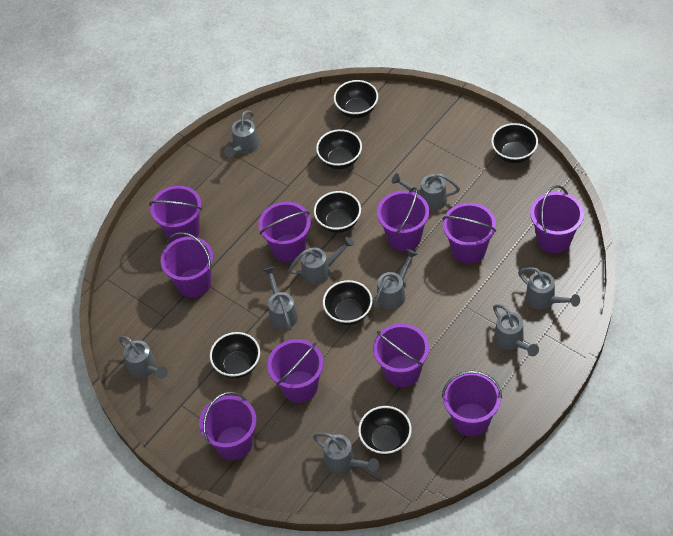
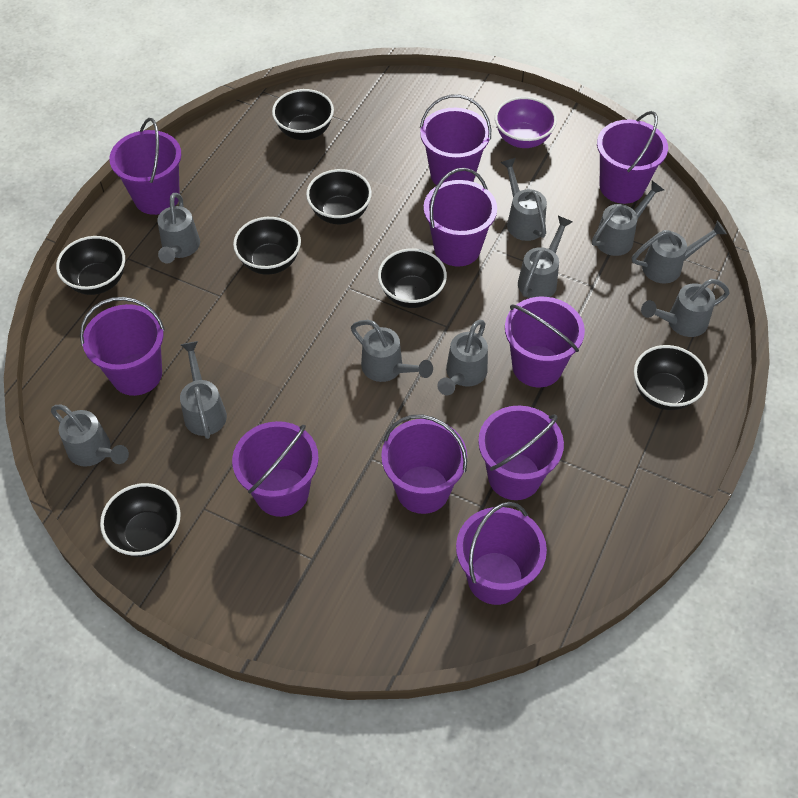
grey watering can: 9 -> 10
purple bowl: 0 -> 1

